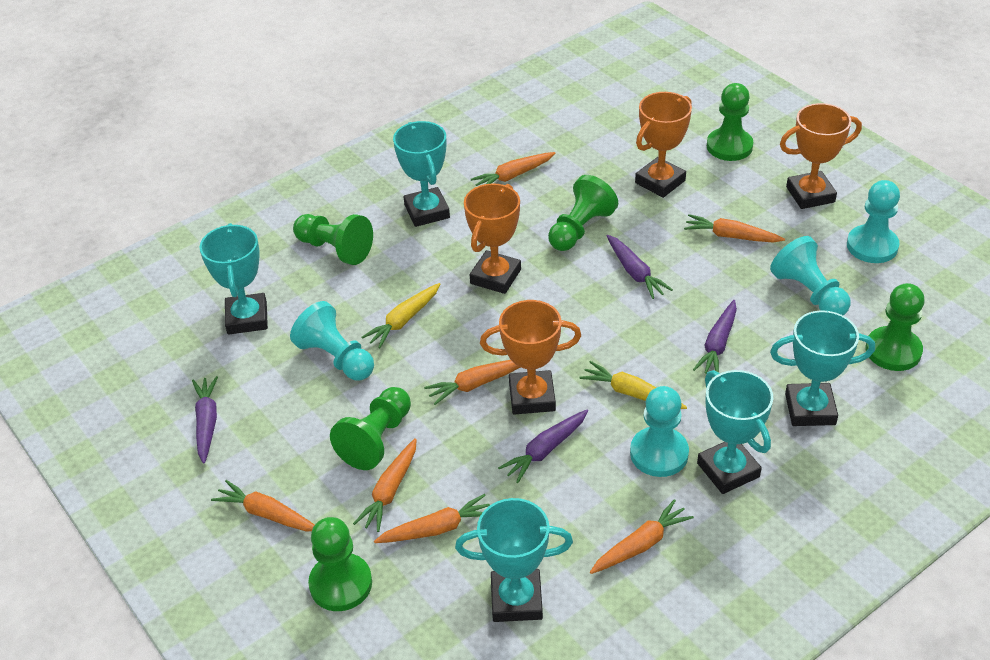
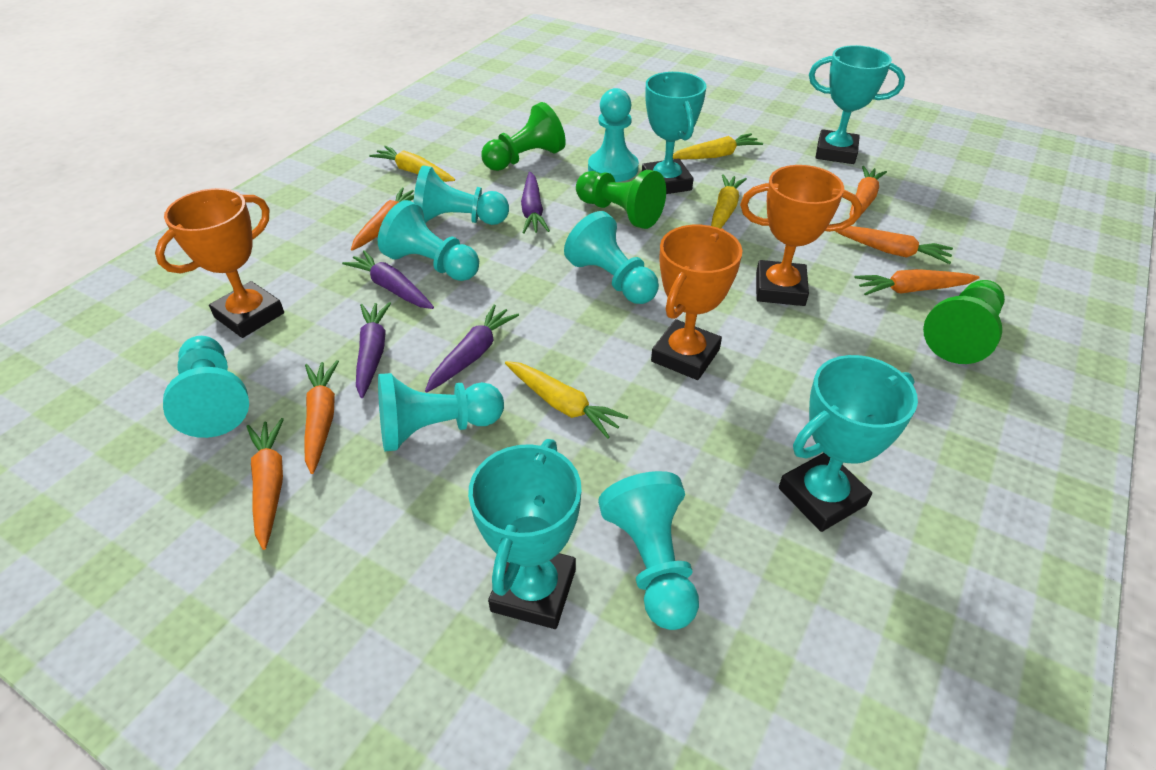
green pawn: 6 -> 3
orange carrot: 7 -> 6
orange trophy: 4 -> 3
turquoise pawn: 4 -> 7
turquoise trophy: 5 -> 4
yellow carrot: 2 -> 4

